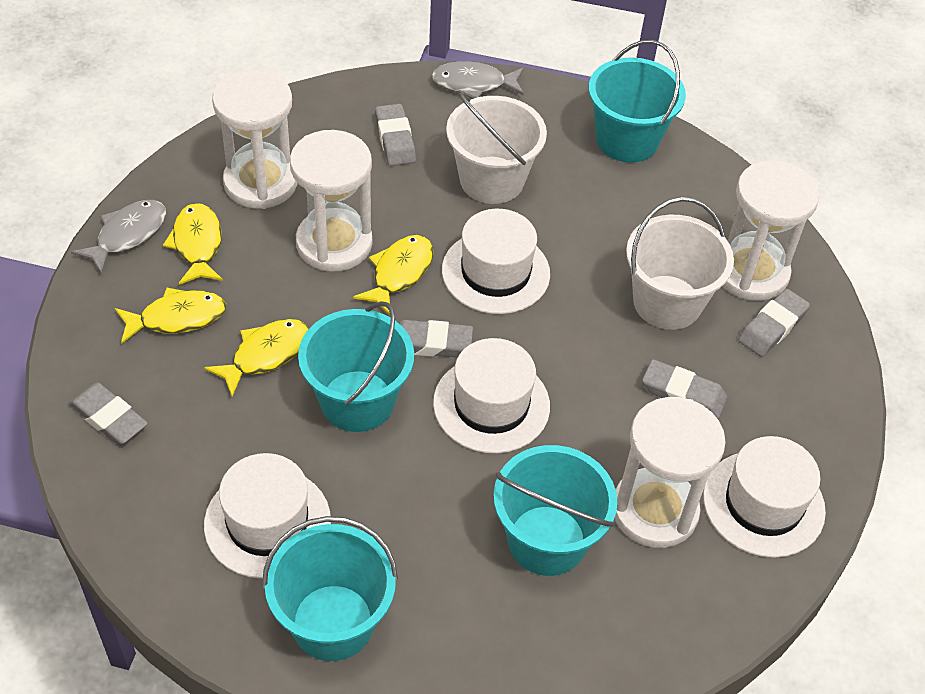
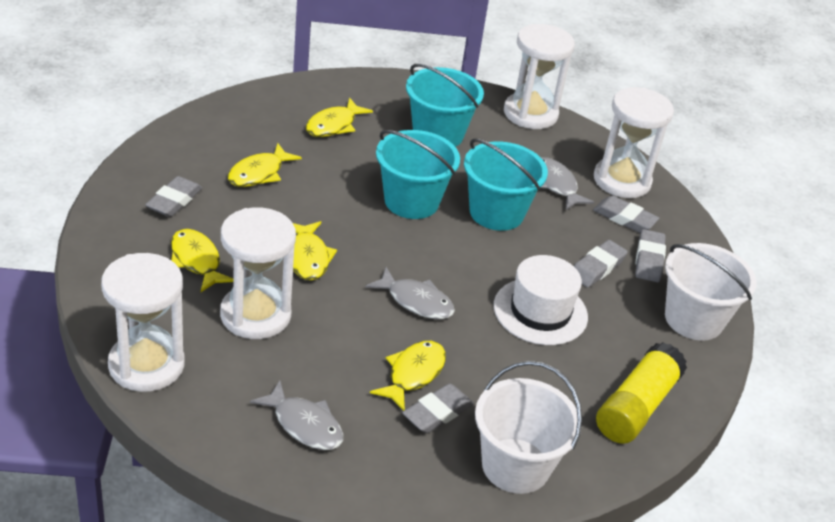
grey fish: 2 -> 3
turquoise bucket: 4 -> 3
white hat: 4 -> 1
yellow fish: 4 -> 5
yellow glue stick: 0 -> 1

